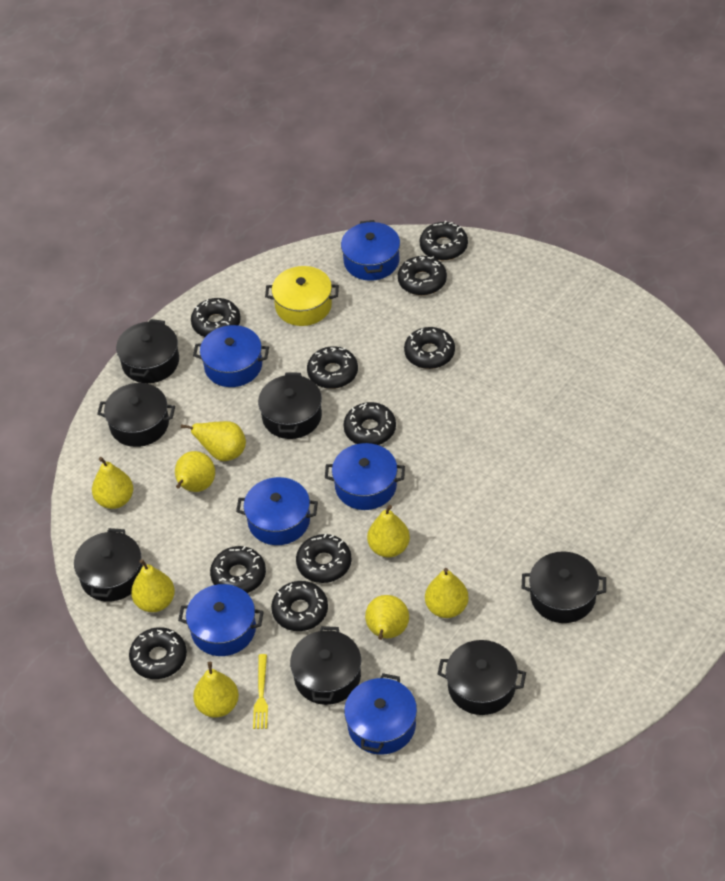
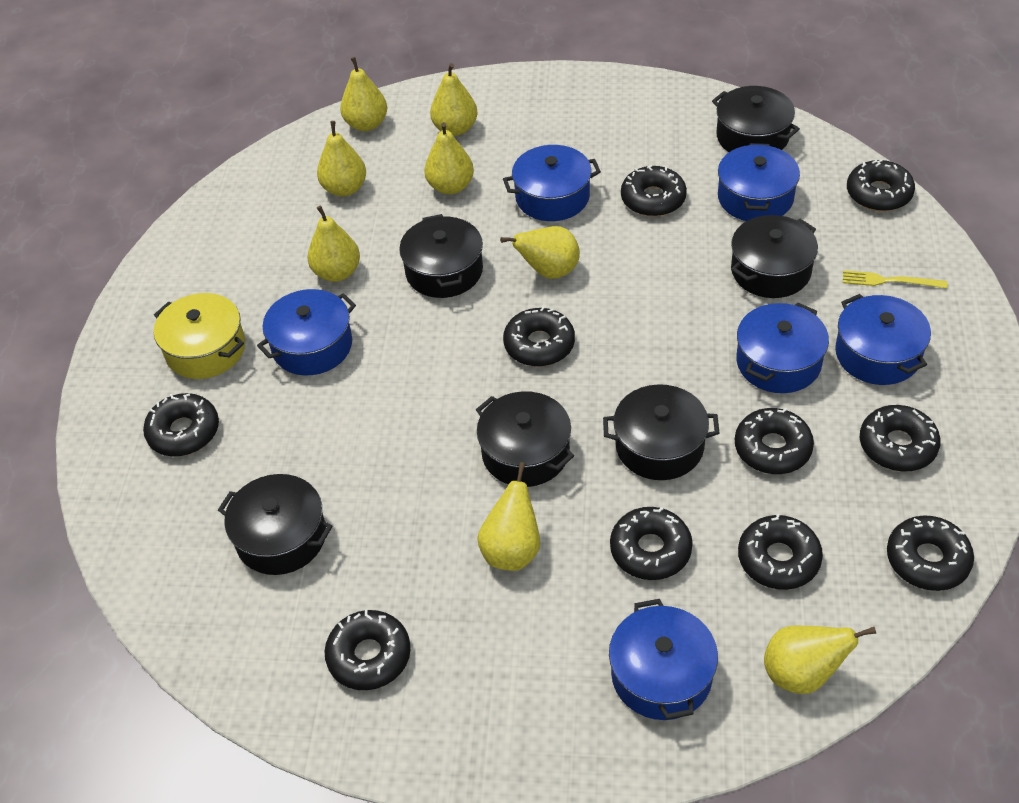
black pot: 7 -> 6

